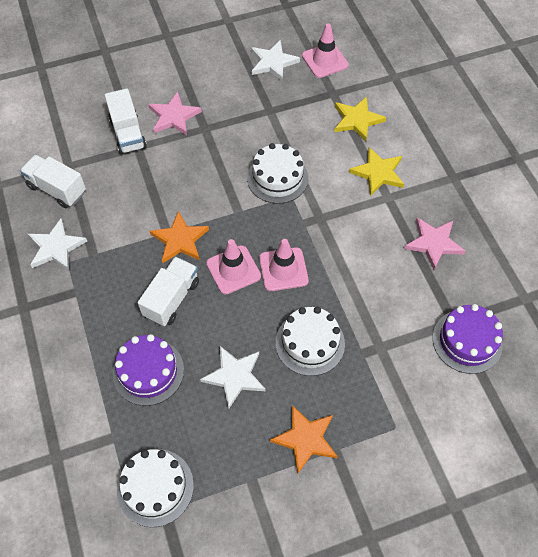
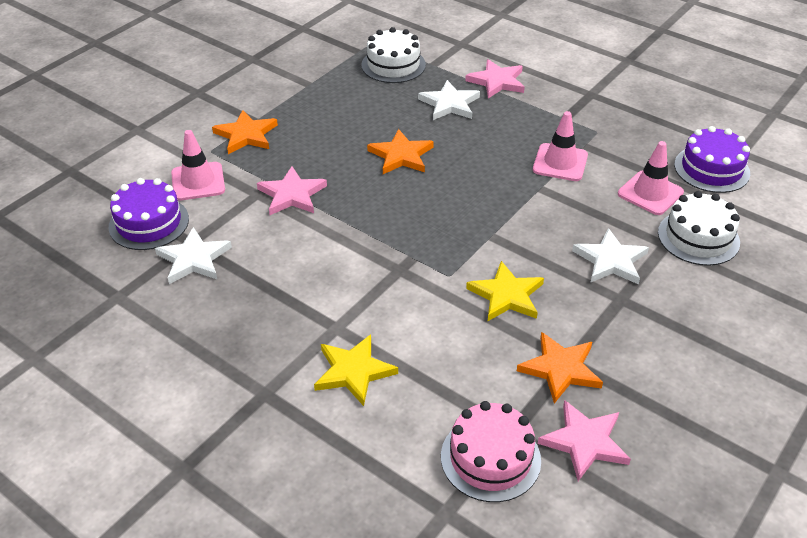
orange star: 2 -> 3
pink cake: 0 -> 1
pink star: 2 -> 3
white cake: 3 -> 2
white truck: 3 -> 0

